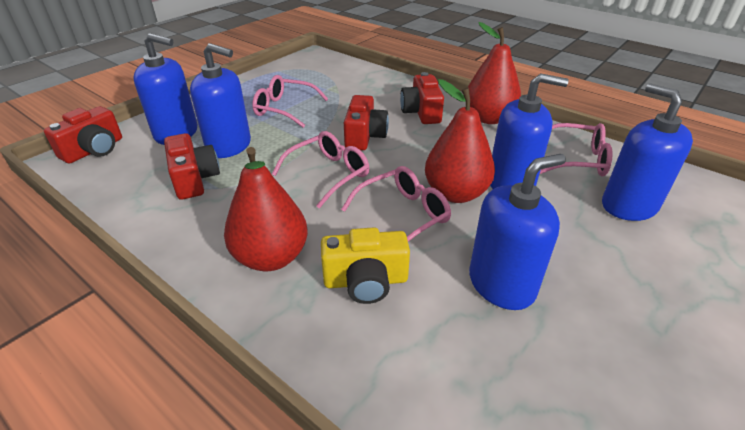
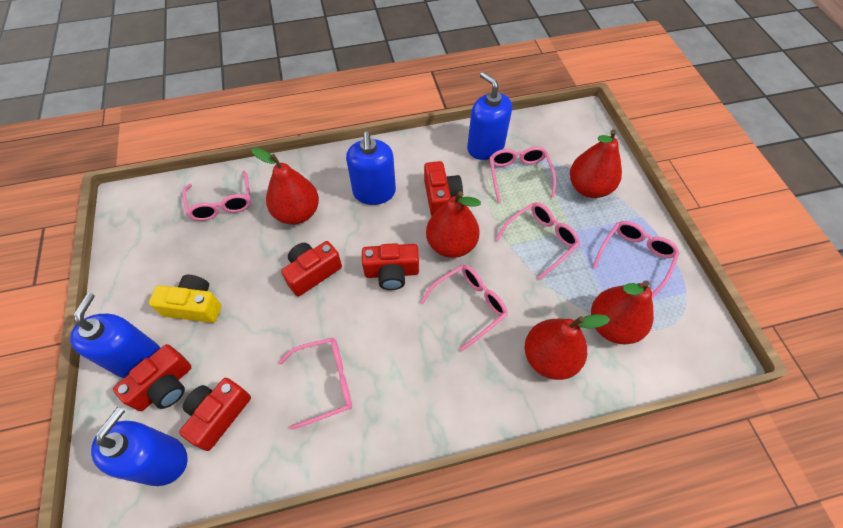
blue soap dispenser: 5 -> 4
pink glasses: 4 -> 6
red camera: 4 -> 5
red pear: 3 -> 5

